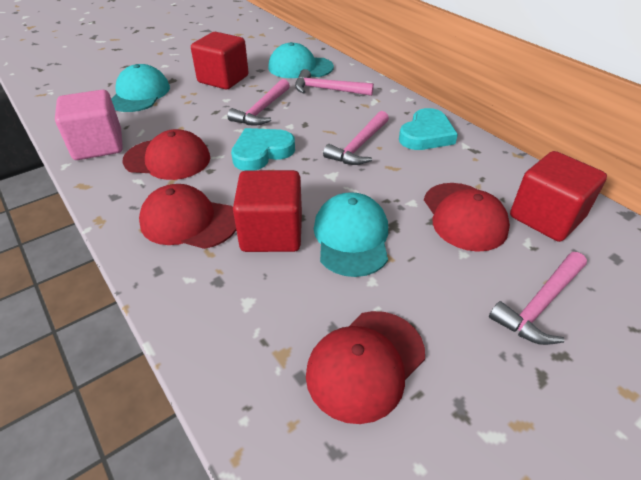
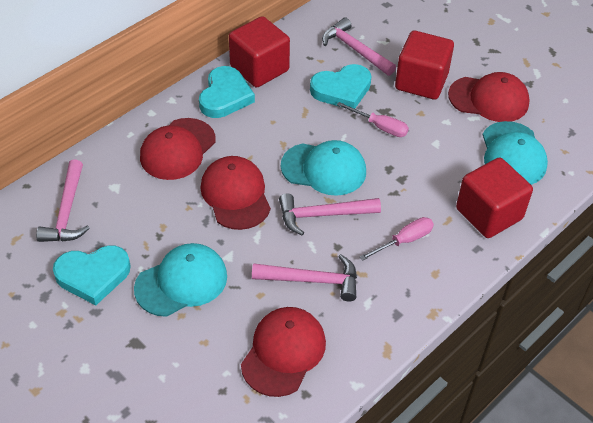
pink cube: 1 -> 0
pink screwdriver: 0 -> 2
turquoise heart: 2 -> 3

